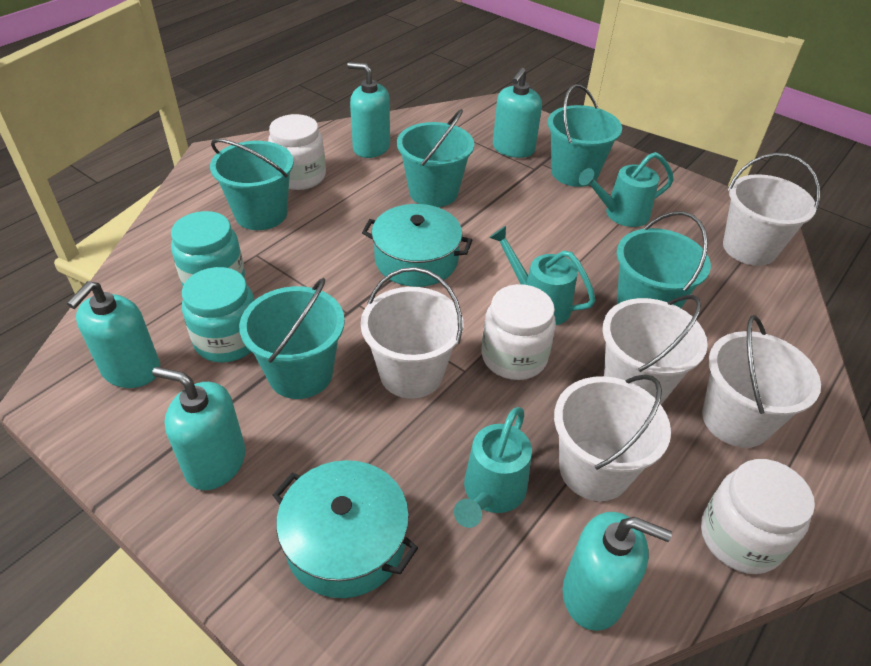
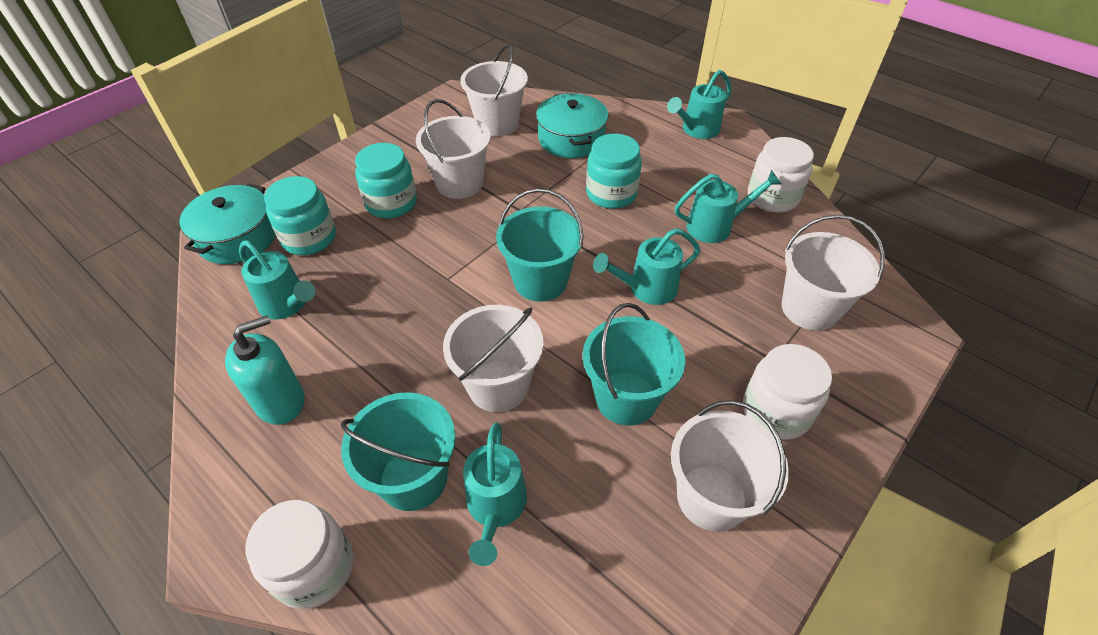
turquoise bucket: 5 -> 3
turquoise jar: 2 -> 3
turquoise soap dispenser: 5 -> 1
turquoise watering can: 3 -> 5

